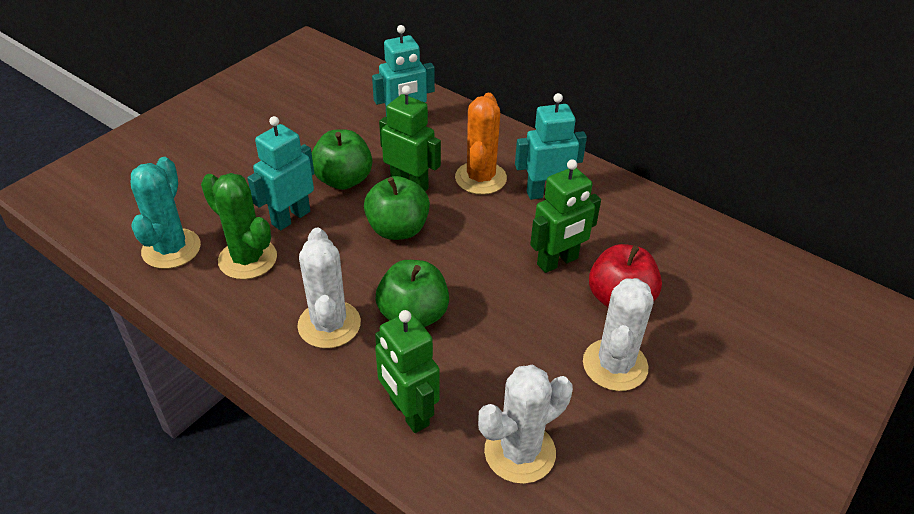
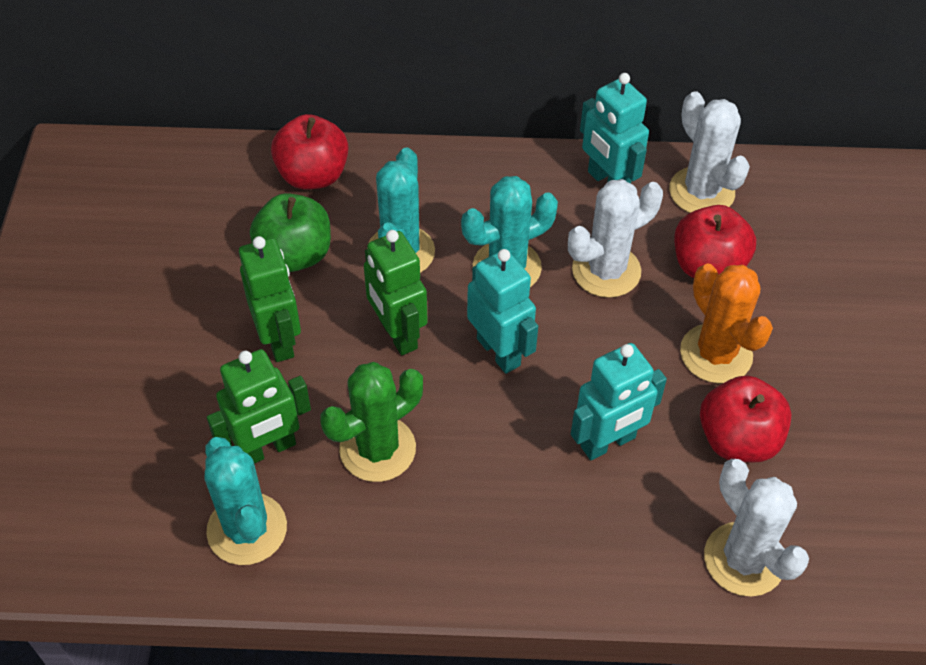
green apple: 3 -> 1
red apple: 1 -> 3
turquoise cactus: 1 -> 3

